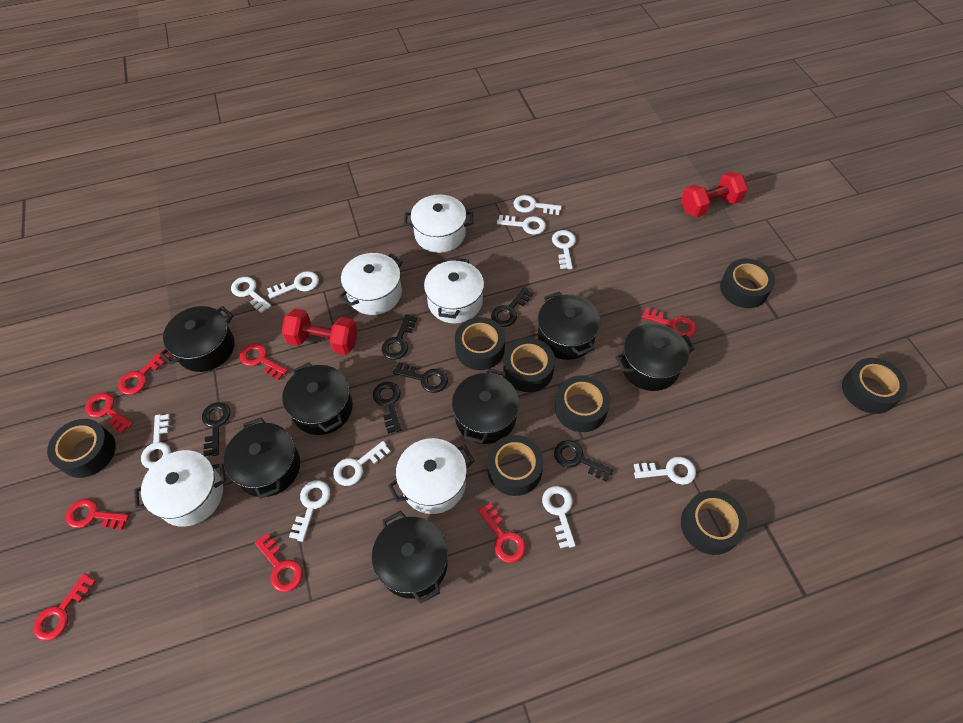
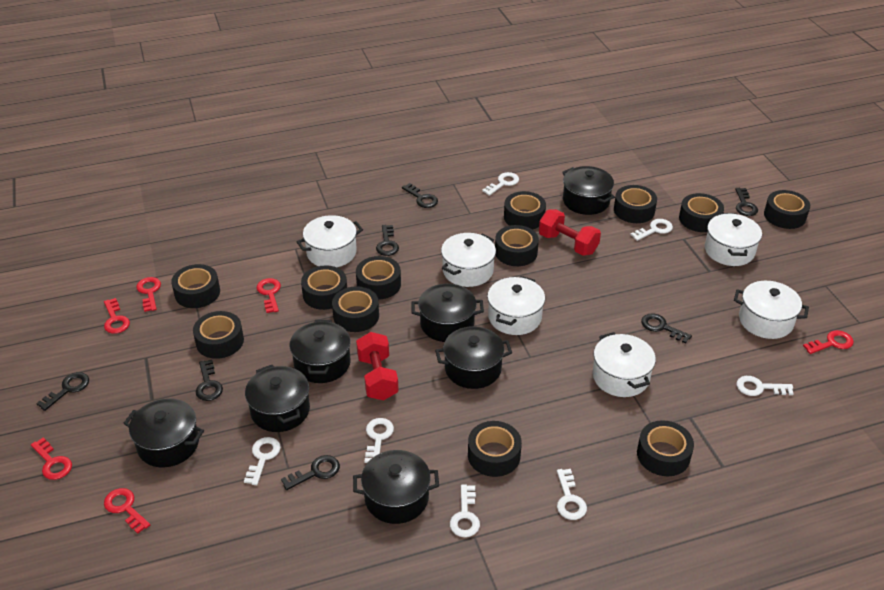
black key: 6 -> 7
black tape: 8 -> 12
red key: 8 -> 6
white key: 10 -> 7
white pot: 5 -> 6

